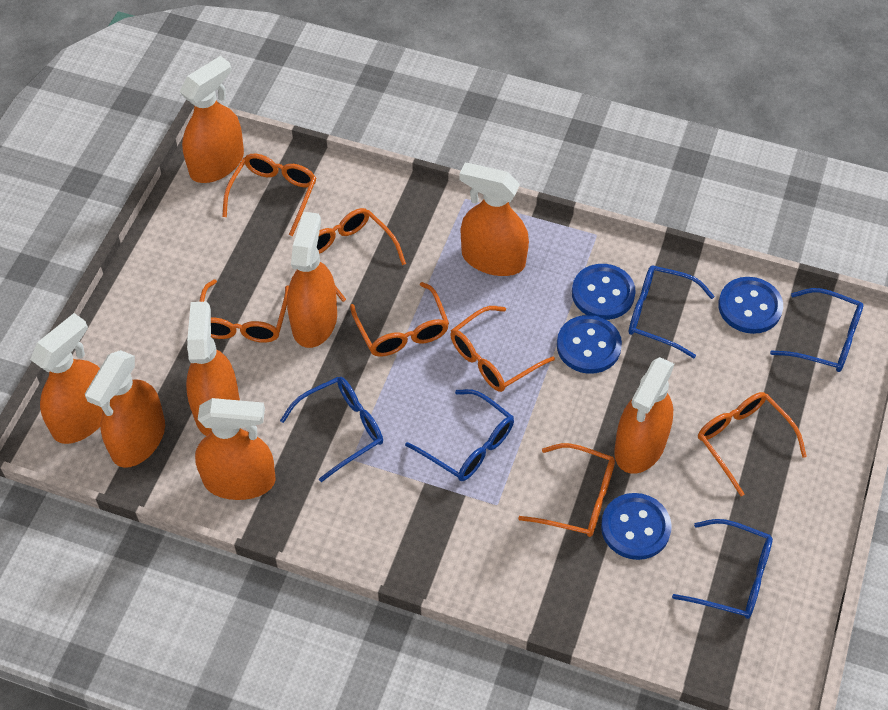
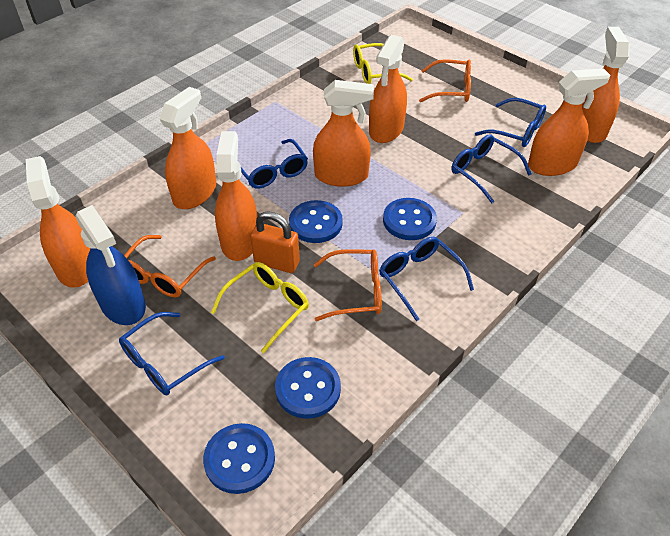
blue spray bottle: 0 -> 1
orange glasses: 7 -> 3
orange padlock: 0 -> 1
orange spray bottle: 8 -> 7
yellow glasses: 0 -> 2

